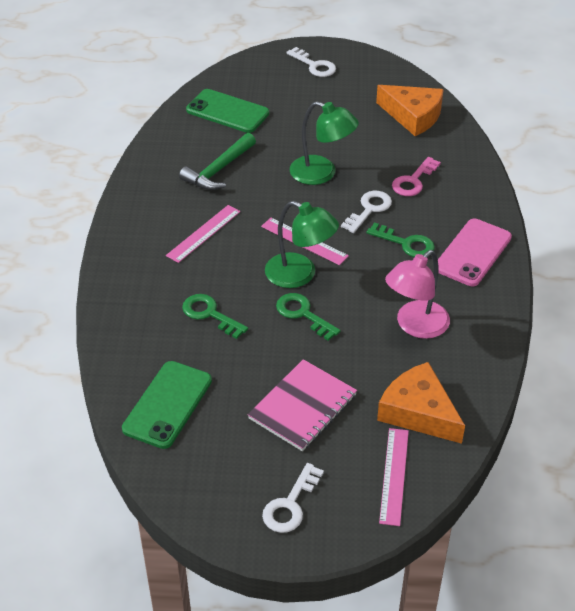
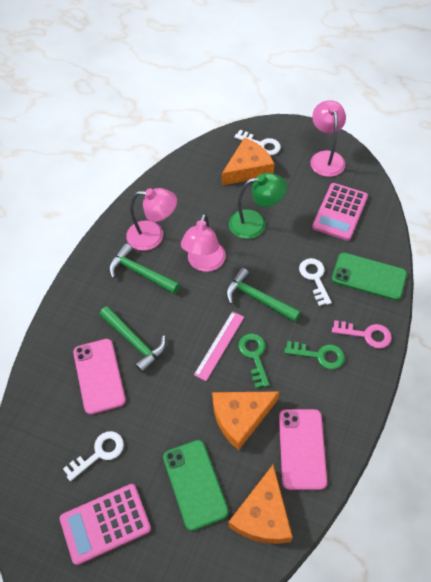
green hammer: 1 -> 3
green key: 3 -> 2
green lamp: 2 -> 1
orange cheese: 2 -> 3
pink calculator: 0 -> 2
pink lamp: 1 -> 3
pink notebook: 1 -> 0
pink phone: 1 -> 2
pink ruler: 3 -> 1

